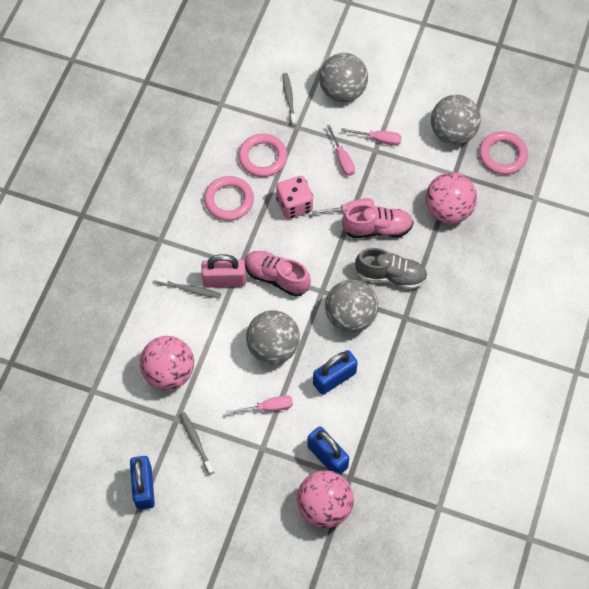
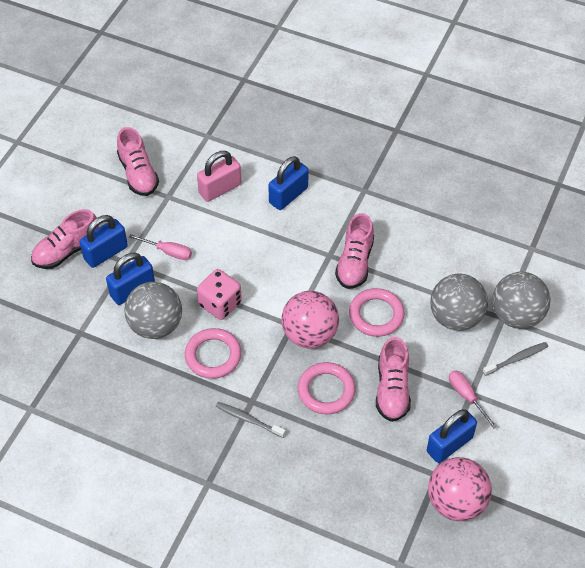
blue padlock: 3 -> 4
grey ball: 4 -> 3
grey shoe: 1 -> 0
grey toothbrush: 3 -> 2
pink ball: 3 -> 2
pink screwdriver: 4 -> 2
pink shoe: 2 -> 4

